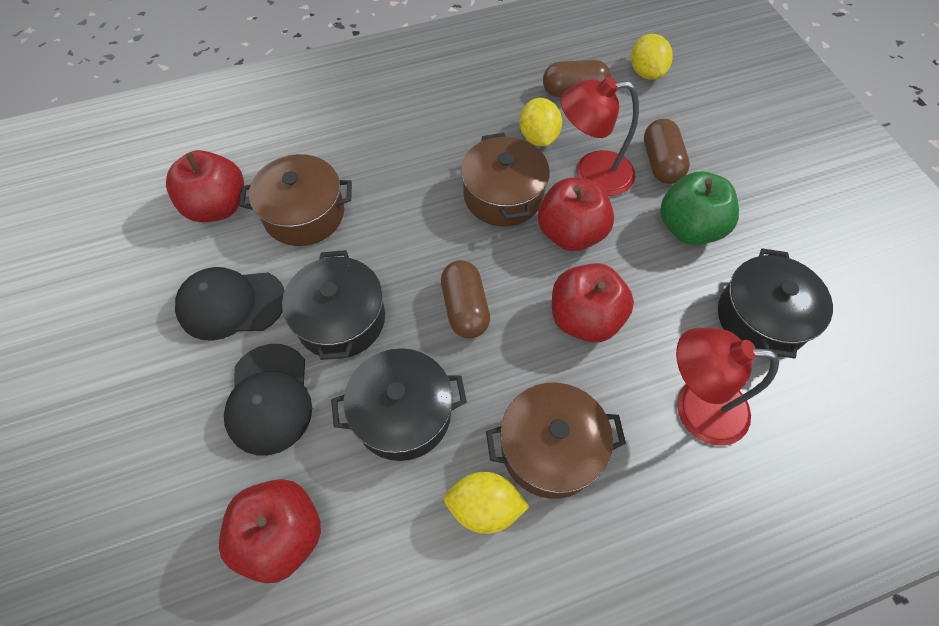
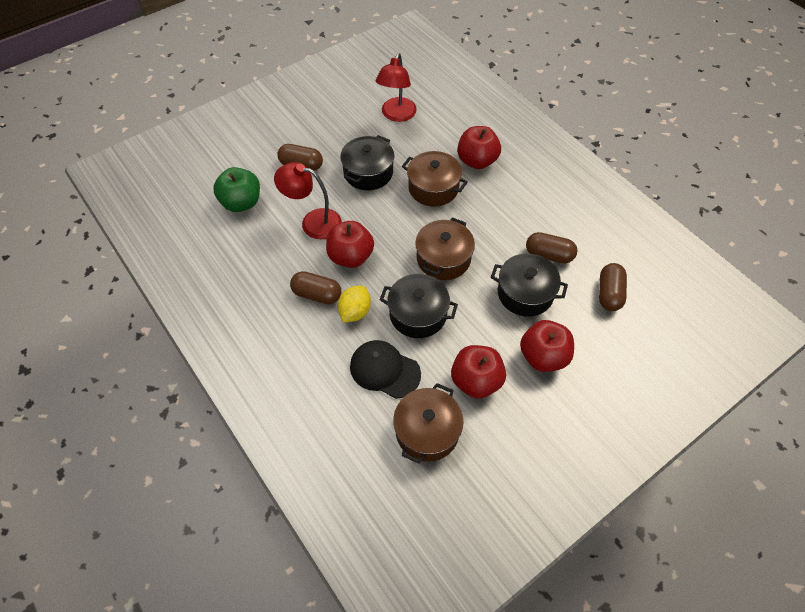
black cap: 2 -> 1
brown capsule: 3 -> 4
yellow lemon: 3 -> 1

